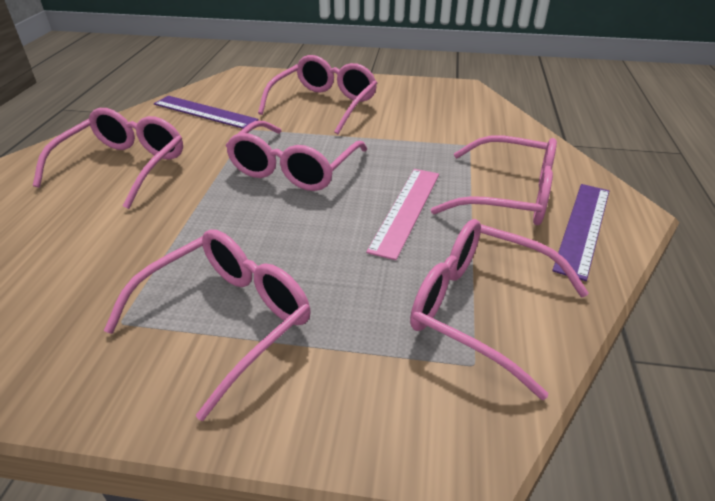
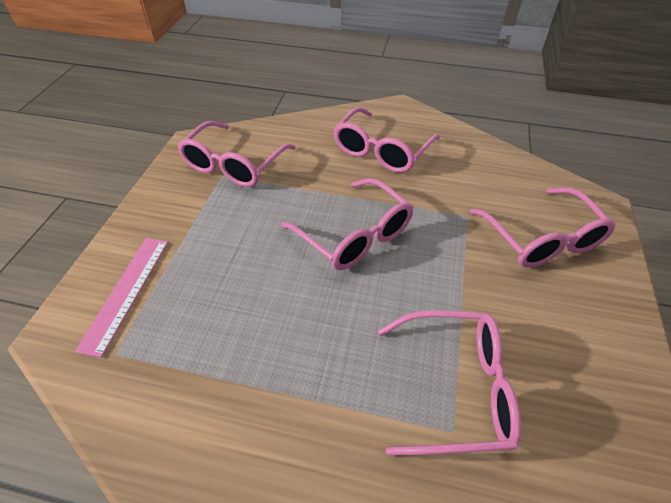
pink glasses: 6 -> 5
purple ruler: 2 -> 0

